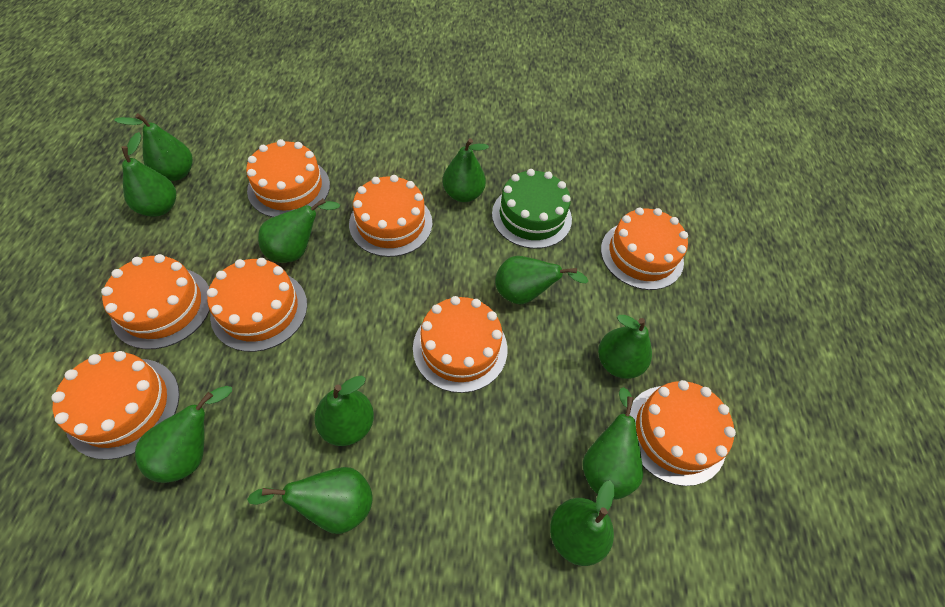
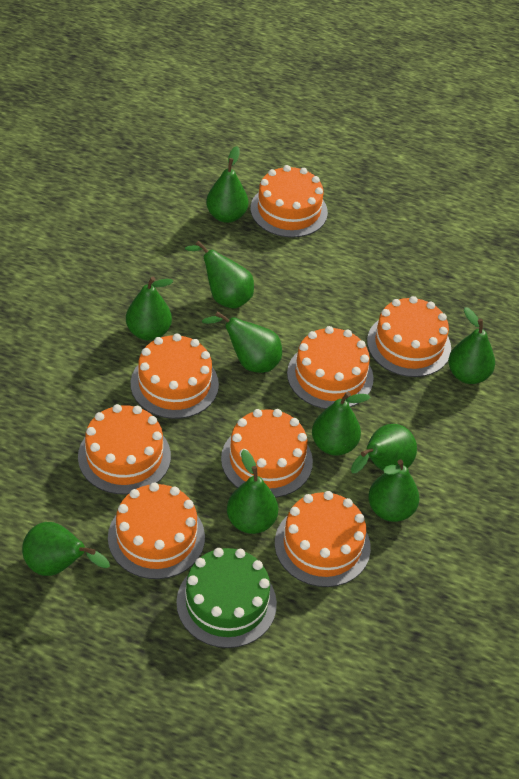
green pear: 11 -> 10

